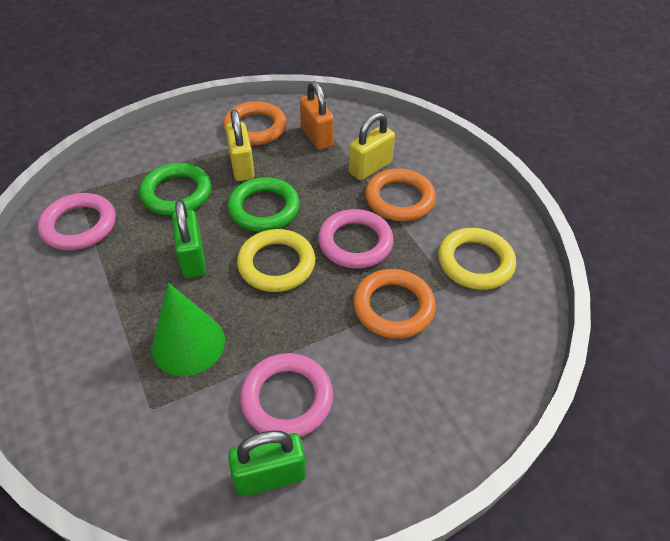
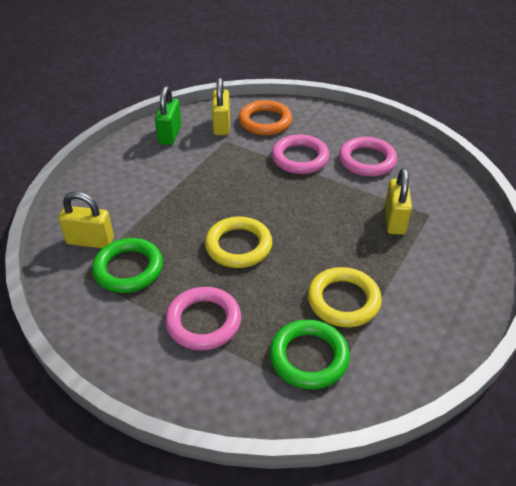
green cone: 1 -> 0
green padlock: 2 -> 1
orange padlock: 1 -> 0
orange ring: 3 -> 1
yellow padlock: 2 -> 3

